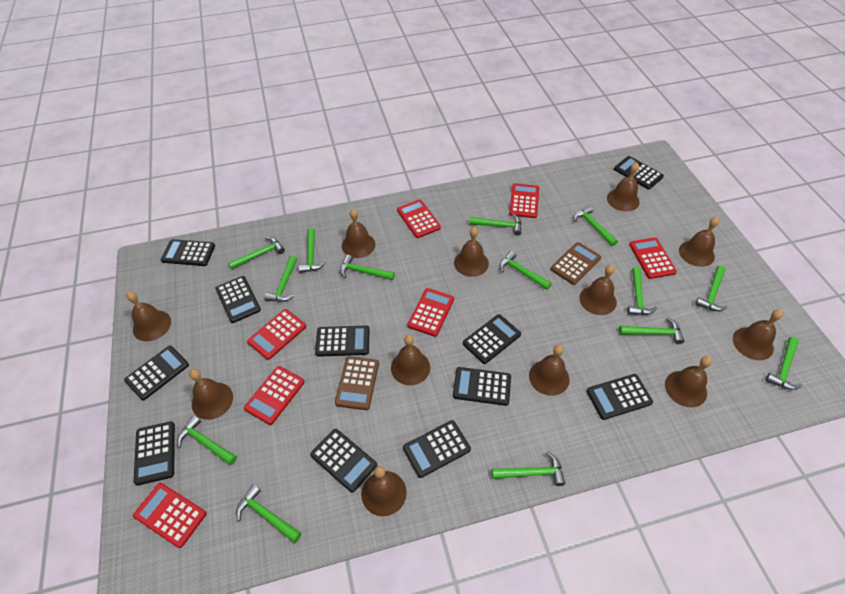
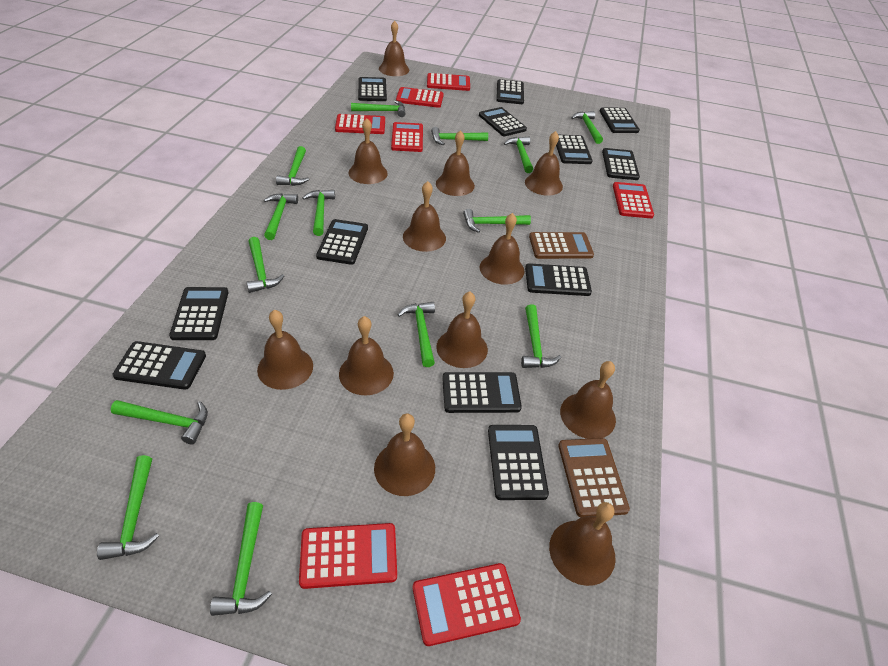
black calculator: 11 -> 12

